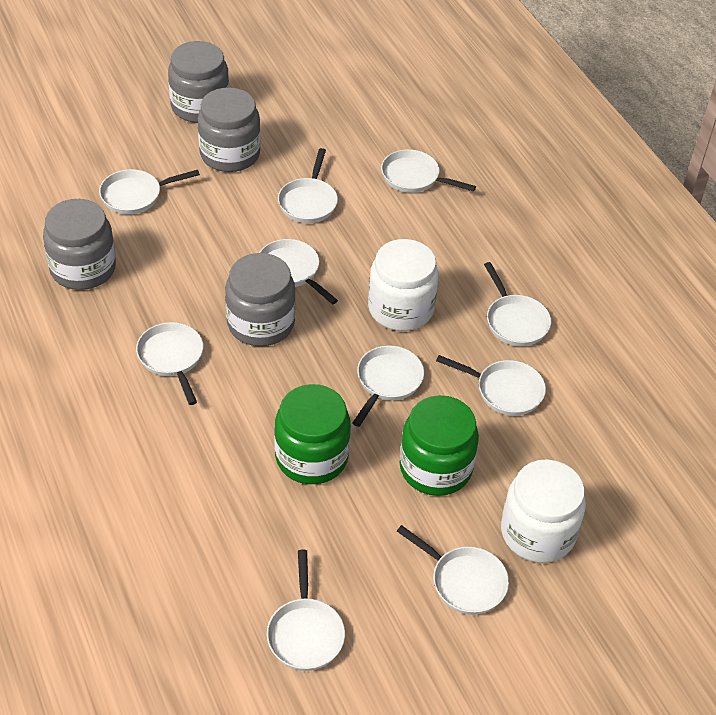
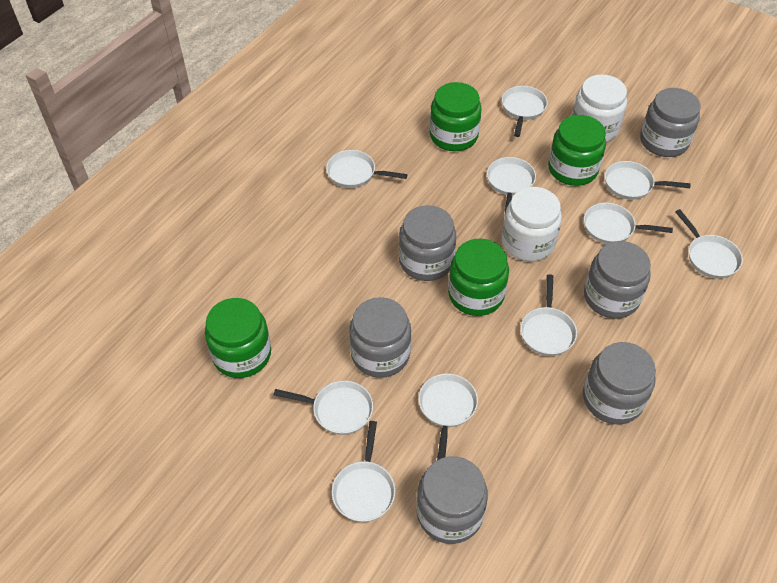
green jar: 2 -> 4
grey jar: 4 -> 6

